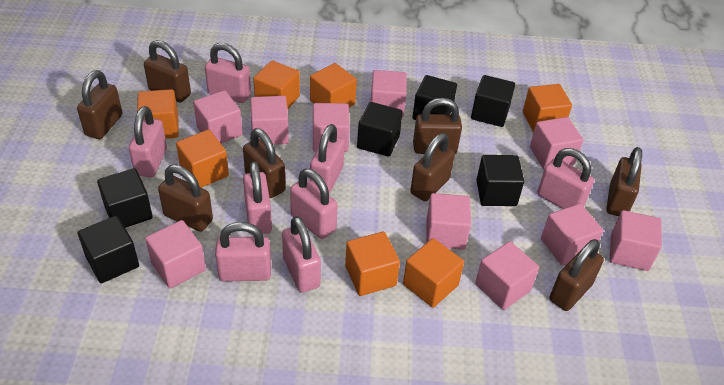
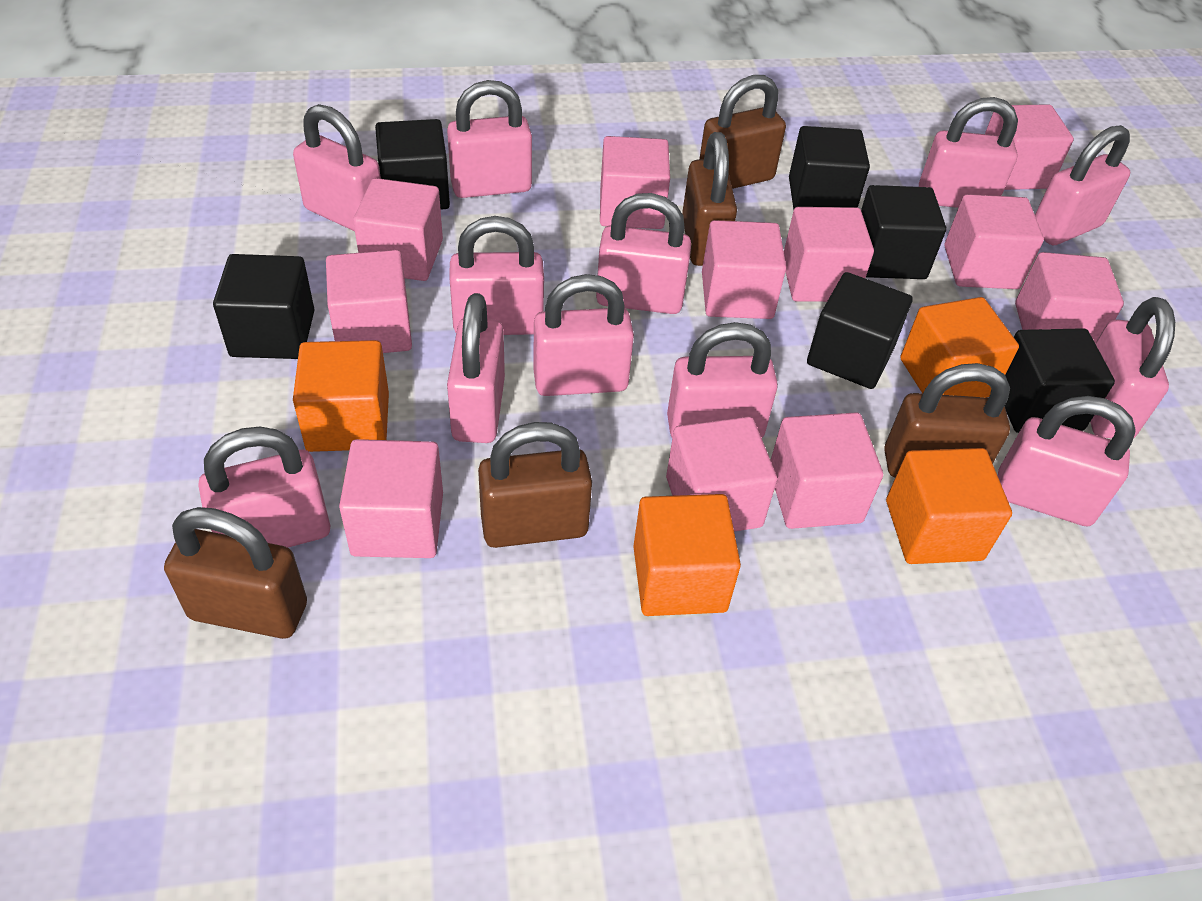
brown padlock: 8 -> 5
orange cube: 7 -> 4
pink cube: 10 -> 11
pink padlock: 8 -> 12

